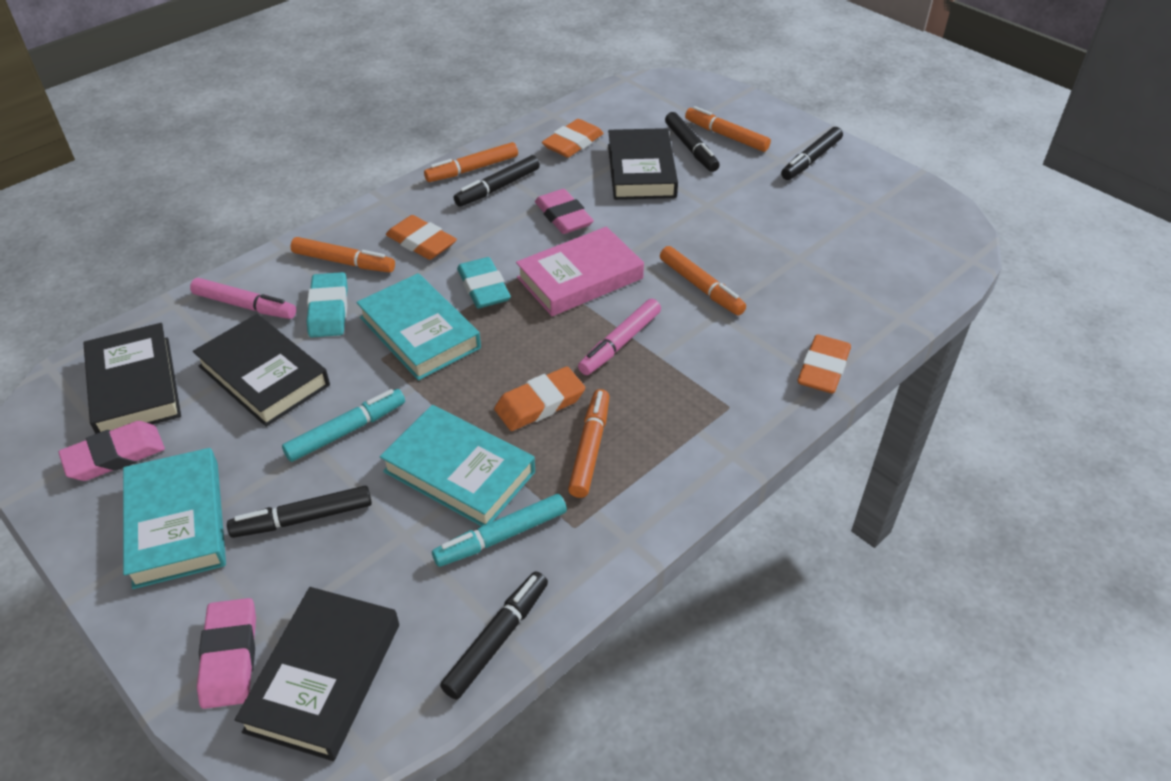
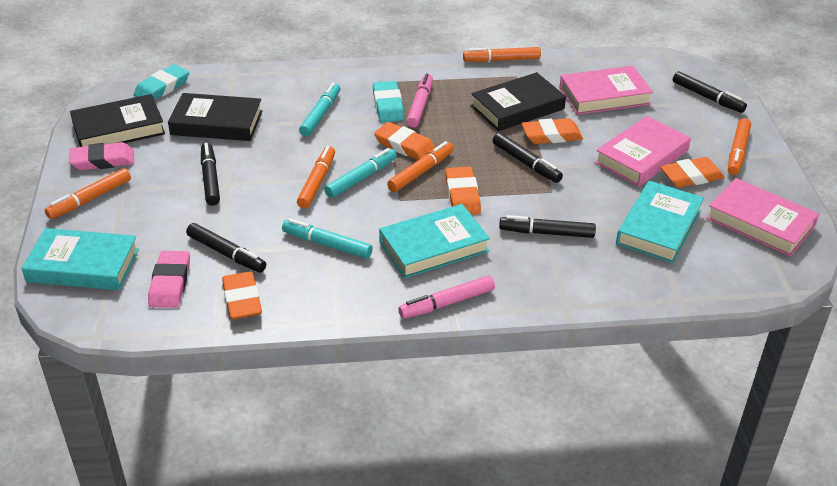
black book: 4 -> 3
orange eraser: 4 -> 5
pink book: 1 -> 3
pink eraser: 3 -> 2
turquoise marker: 2 -> 3

